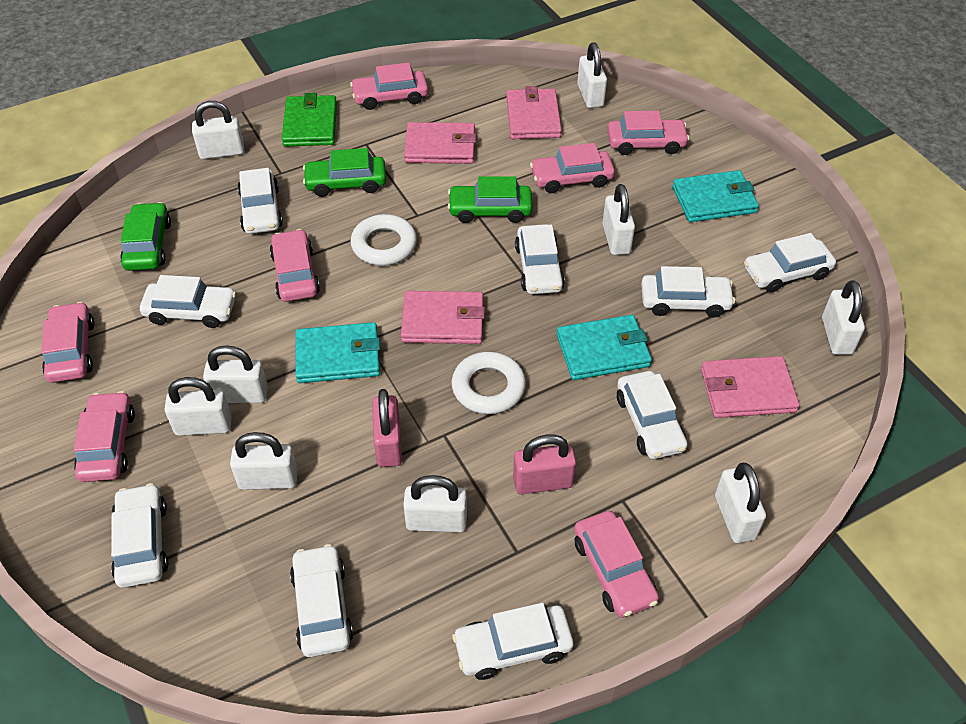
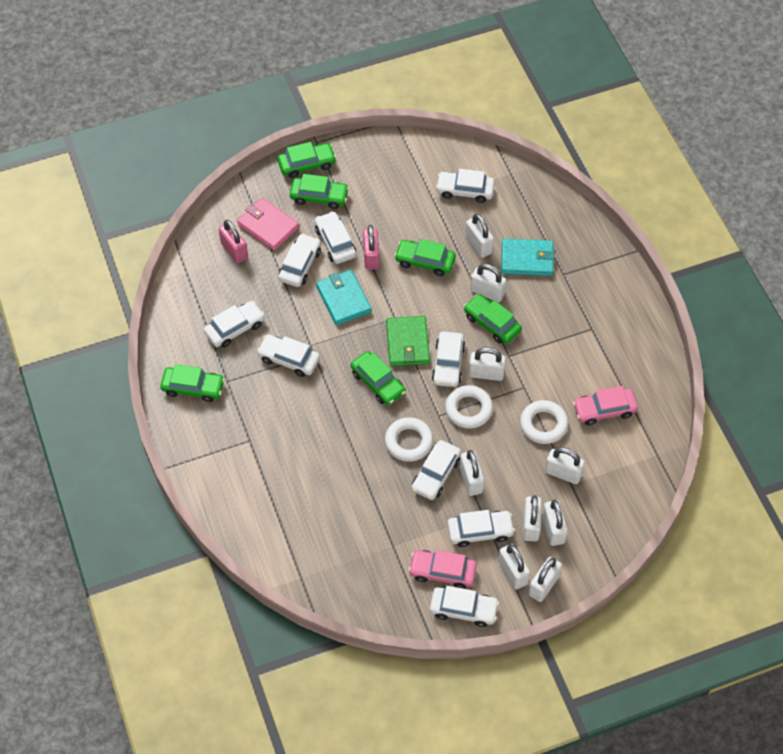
green car: 3 -> 6
pink car: 7 -> 2
pink wallet: 4 -> 1
turquoise wallet: 3 -> 2
white ring: 2 -> 3

